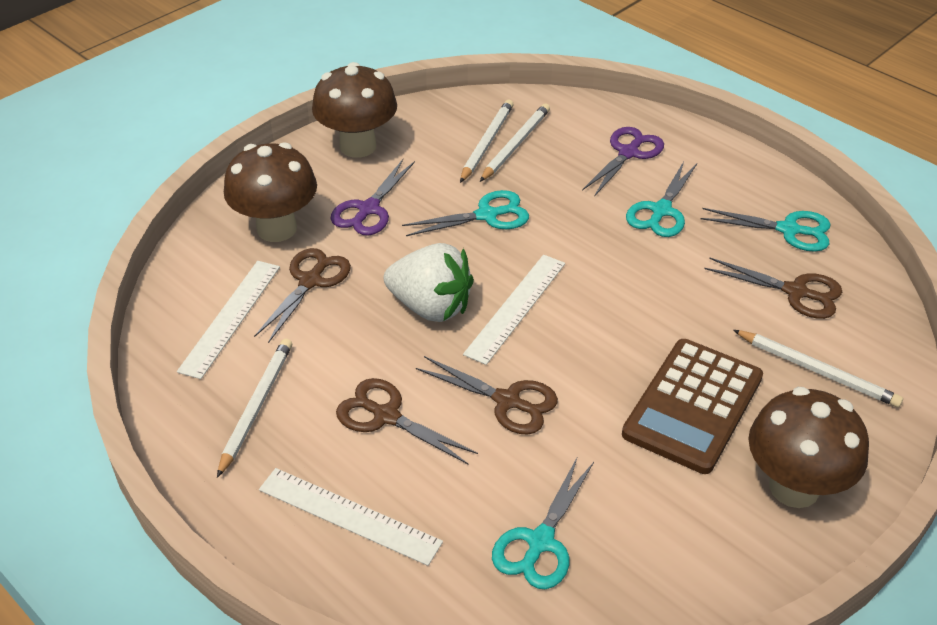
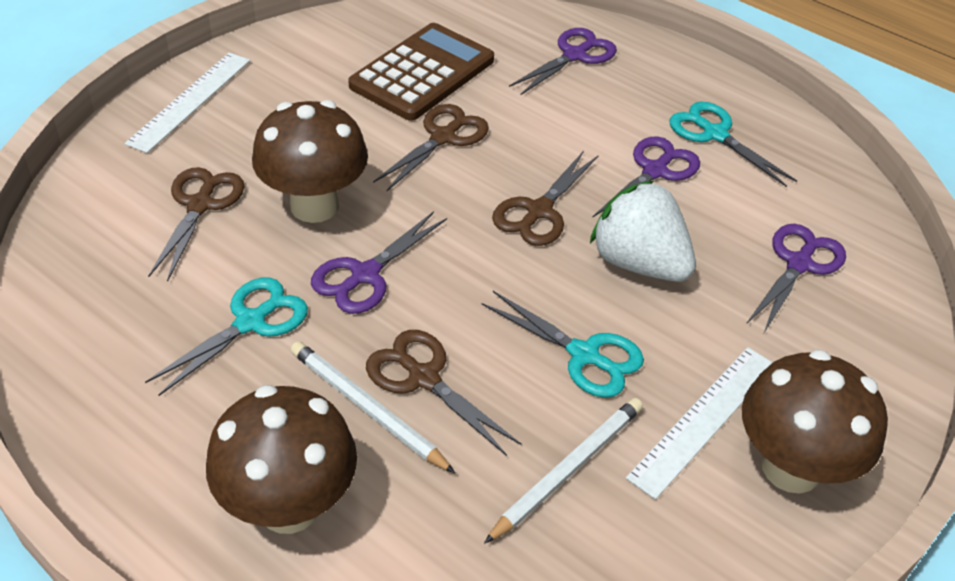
purple scissors: 2 -> 4
turquoise scissors: 4 -> 3
white pencil: 4 -> 2
white ruler: 3 -> 2

